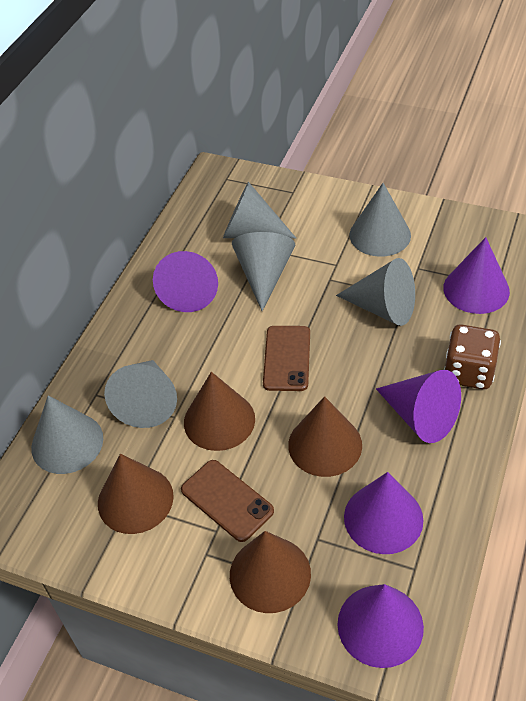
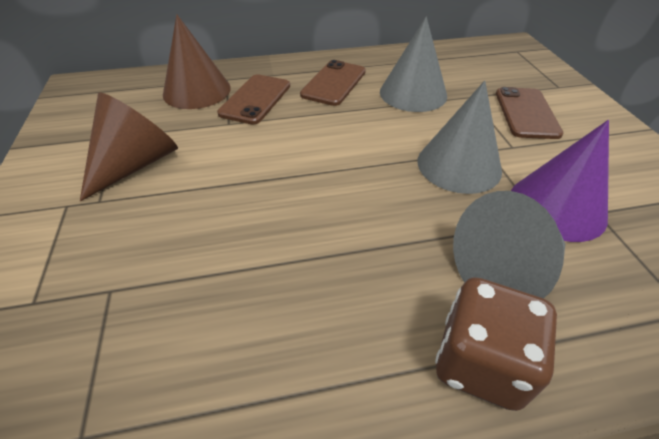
brown cone: 4 -> 2
brown phone: 2 -> 3
grey cone: 6 -> 3
purple cone: 5 -> 1

